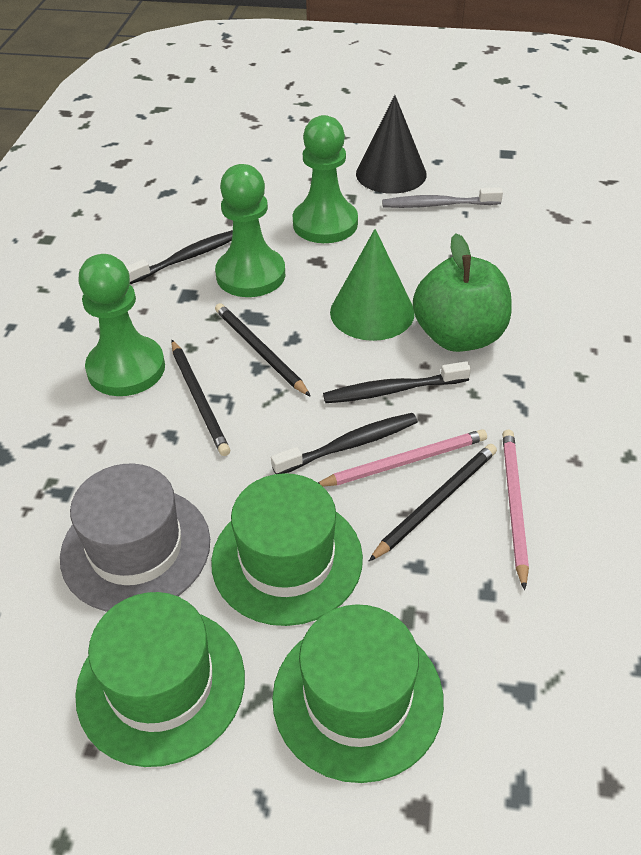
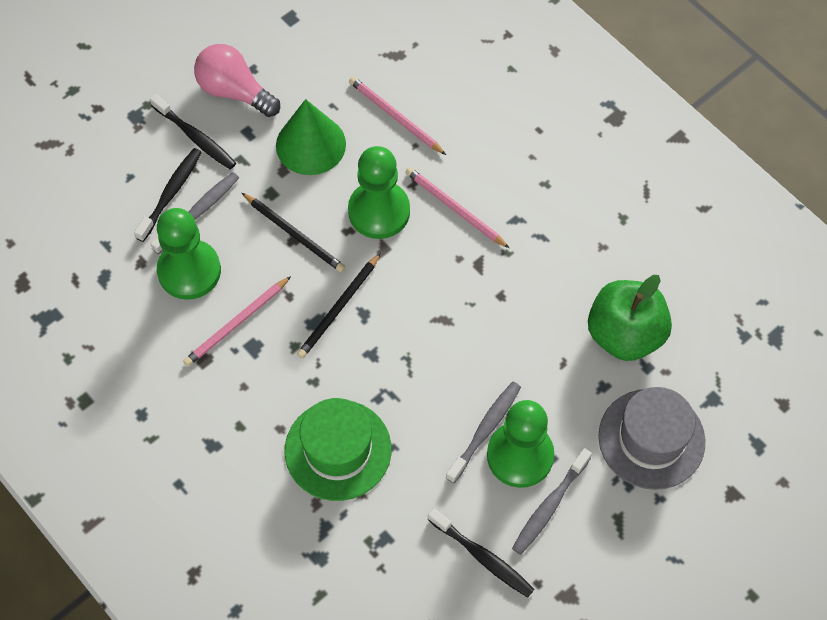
black cone: 1 -> 0
black pencil: 3 -> 2
green hat: 3 -> 1
grey toothbrush: 1 -> 3
pink light bulb: 0 -> 1
pink pencil: 2 -> 3

